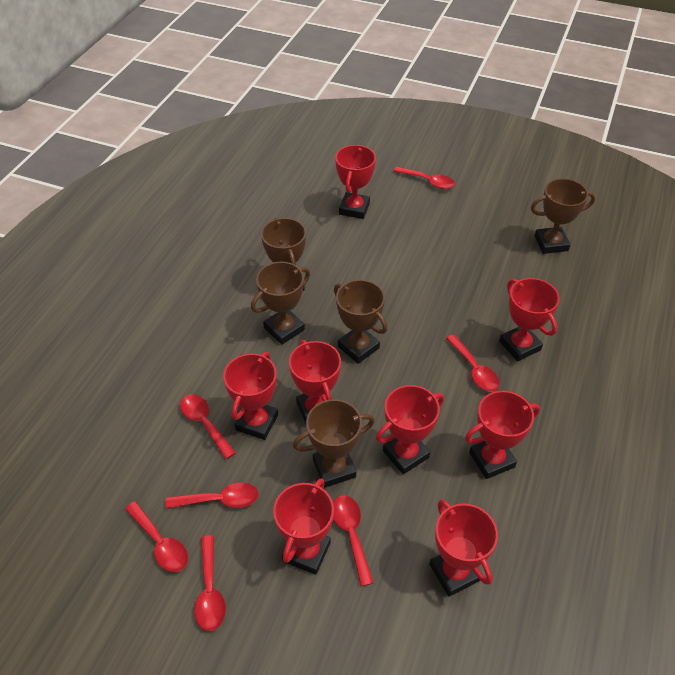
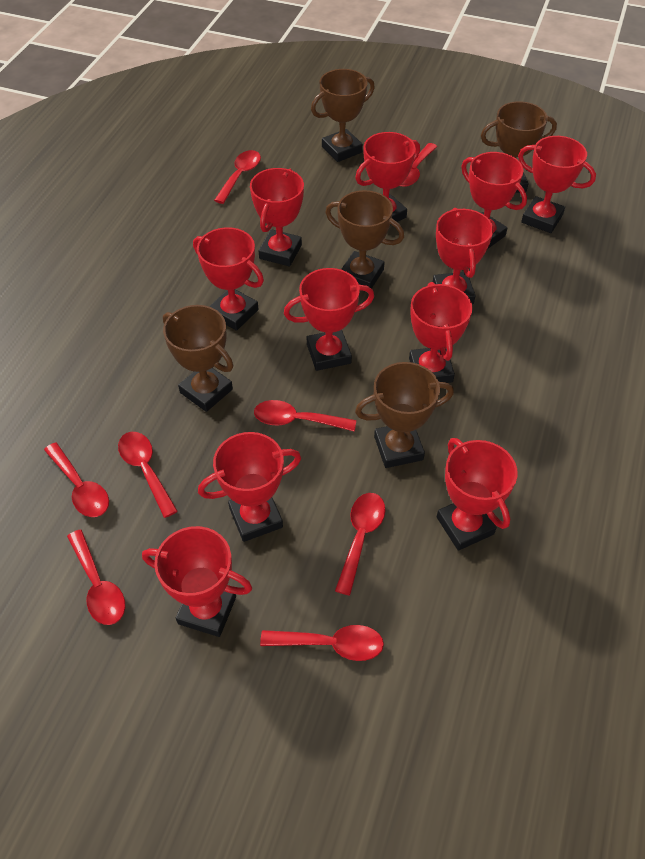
red spoon: 7 -> 8
red trophy: 8 -> 11

